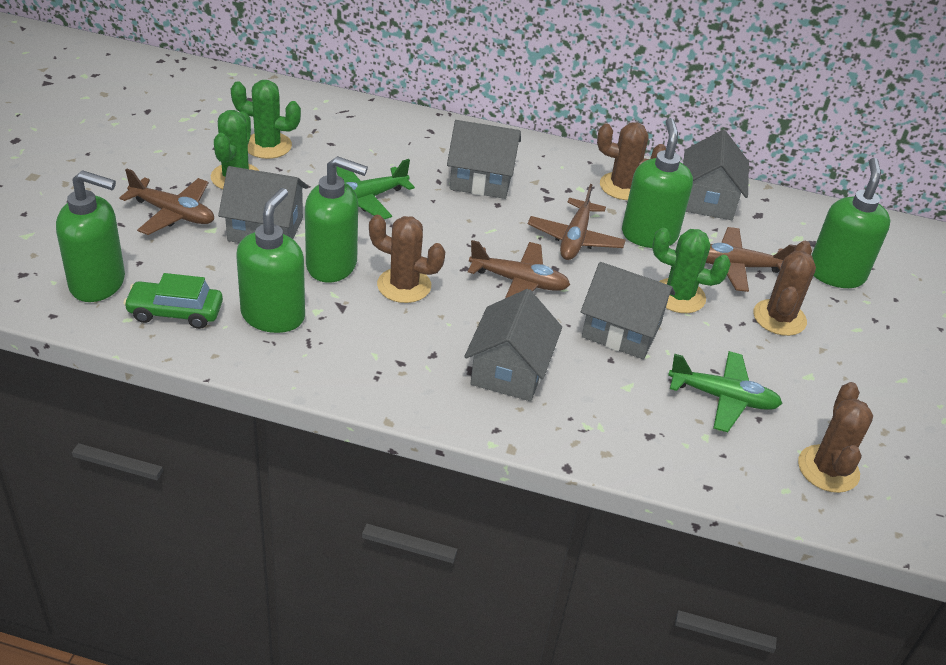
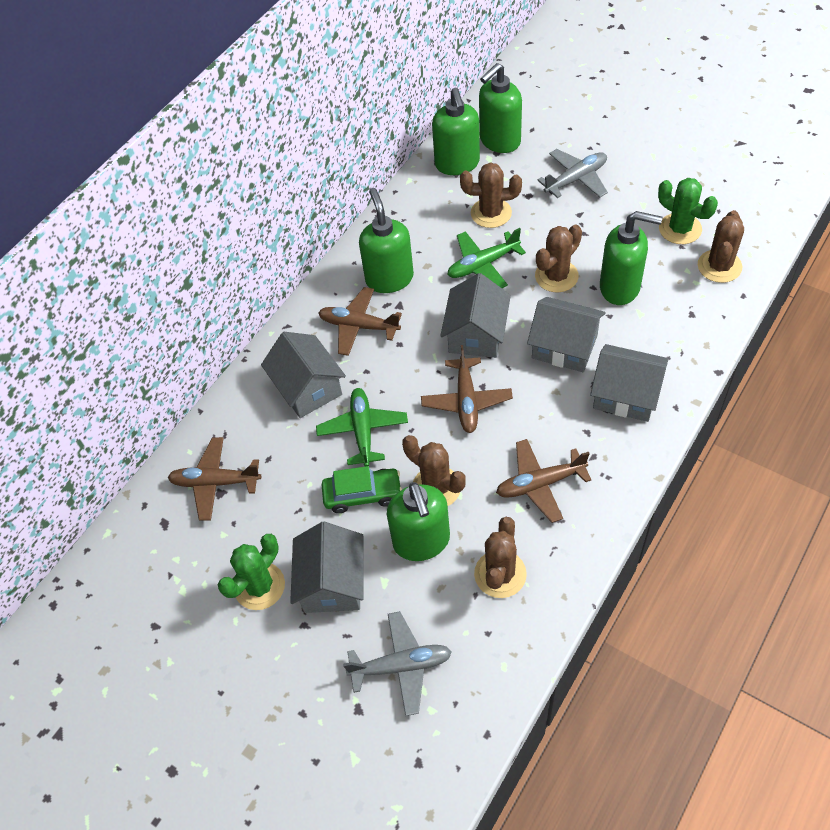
brown cactus: 4 -> 5
green cactus: 3 -> 2
grey plane: 0 -> 2

